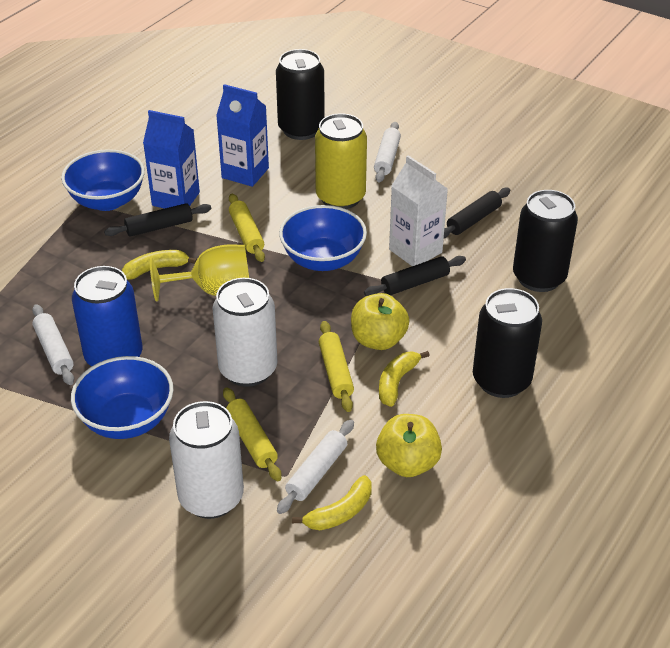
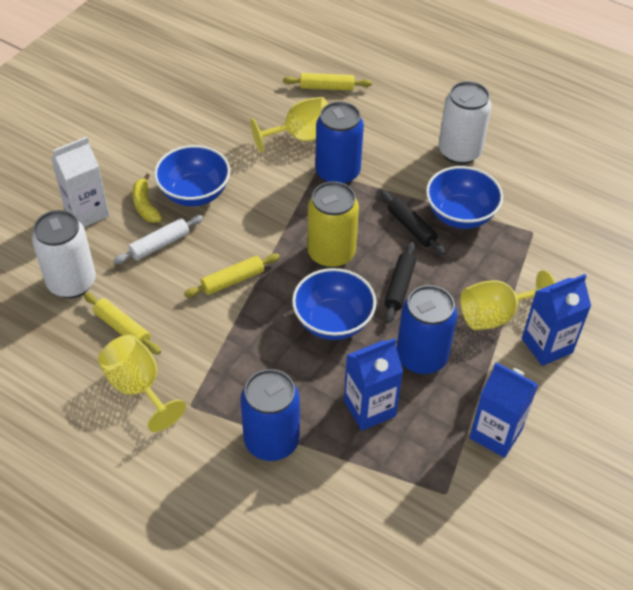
black can: 3 -> 0
black rolling pin: 3 -> 2
blue can: 1 -> 3
blue carton: 2 -> 3
white rolling pin: 3 -> 1
yellow apple: 2 -> 0
yellow banana: 3 -> 1
yellow goblet: 1 -> 3

